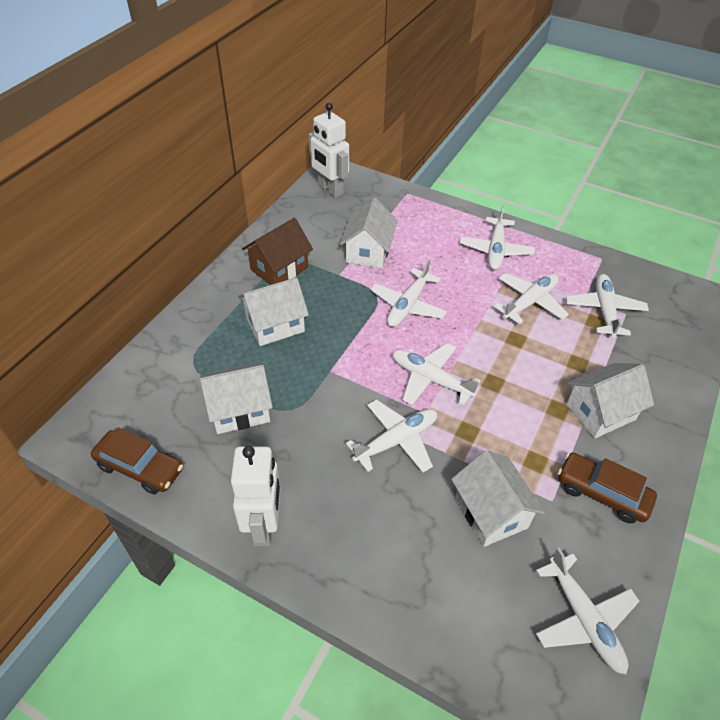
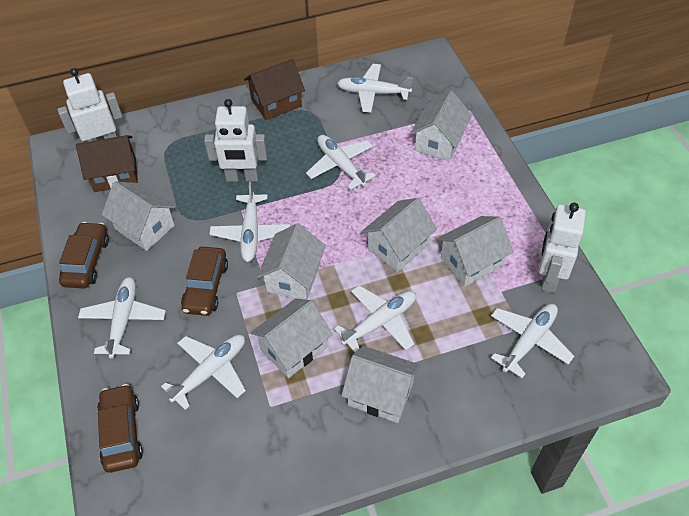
brown car: 2 -> 3
brown house: 1 -> 2
white house: 5 -> 7
white robot: 2 -> 3

